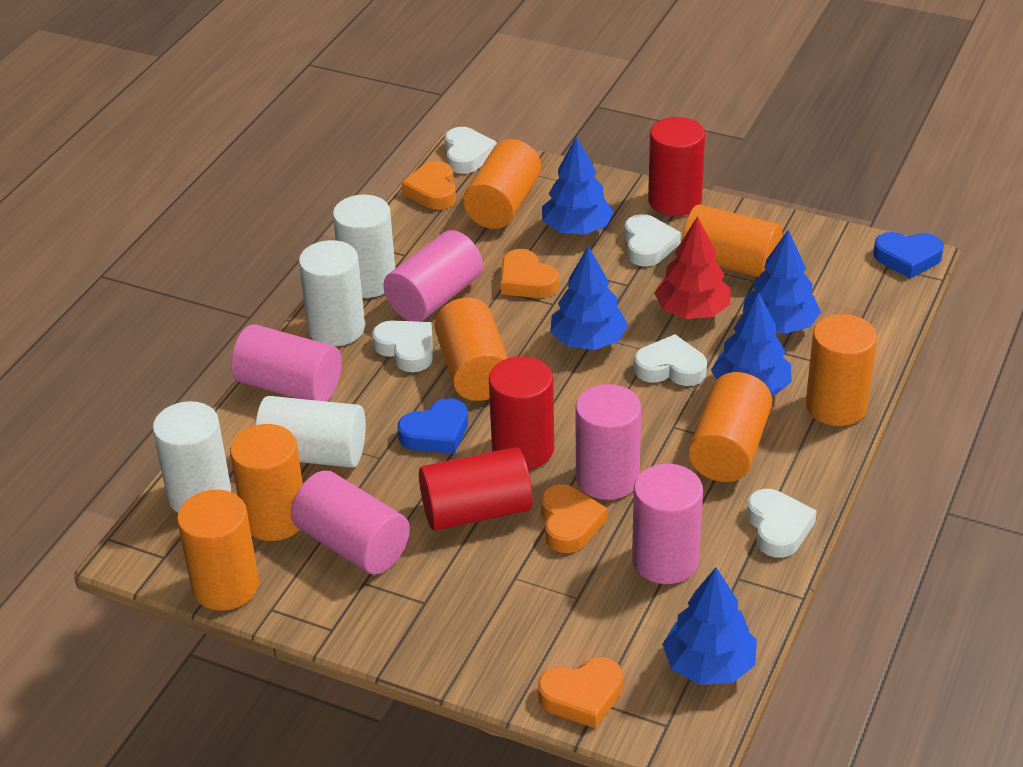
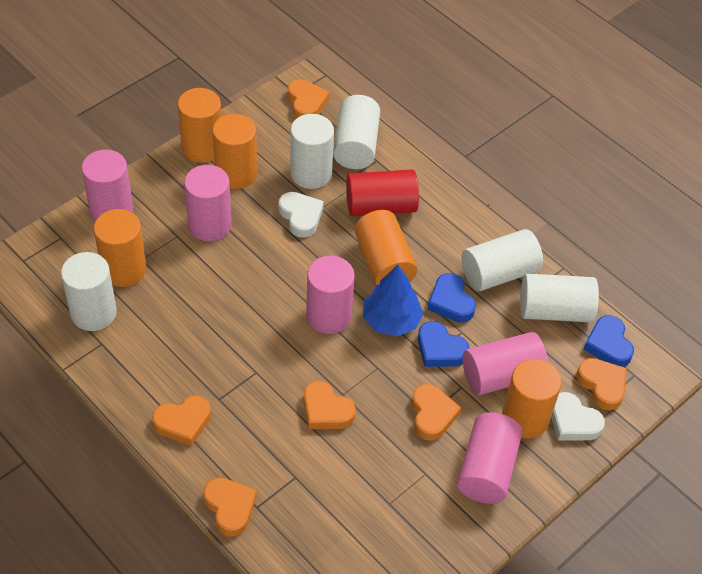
blue heart: 2 -> 3
blue tree: 5 -> 1
orange cylinder: 7 -> 5
orange heart: 4 -> 6
red cylinder: 3 -> 1
red tree: 1 -> 0
white cylinder: 4 -> 5
white heart: 5 -> 2

